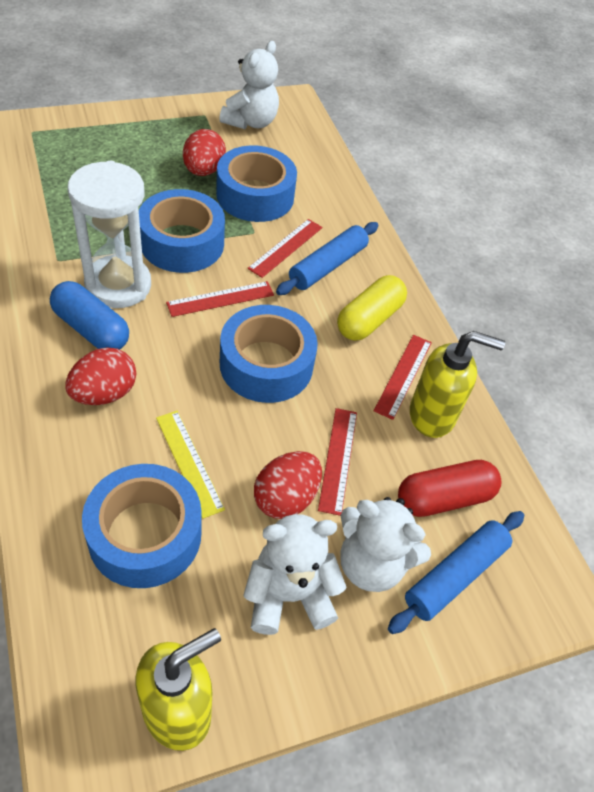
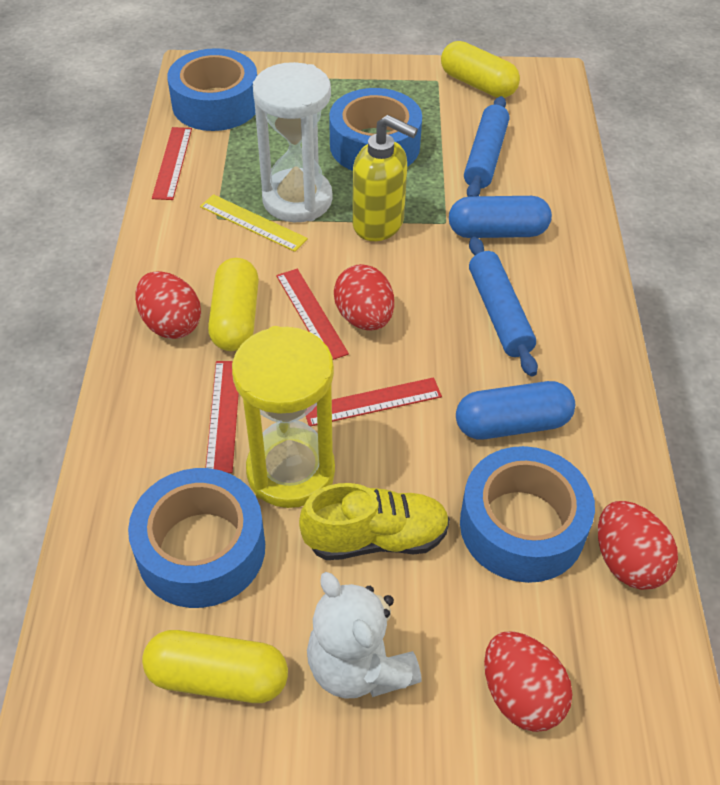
blue capsule: 1 -> 2
red capsule: 1 -> 0
red egg: 3 -> 4
white teddy bear: 3 -> 1
yellow capsule: 1 -> 3
yellow hourglass: 0 -> 1
yellow shoe: 0 -> 1
yellow soap dispenser: 2 -> 1

